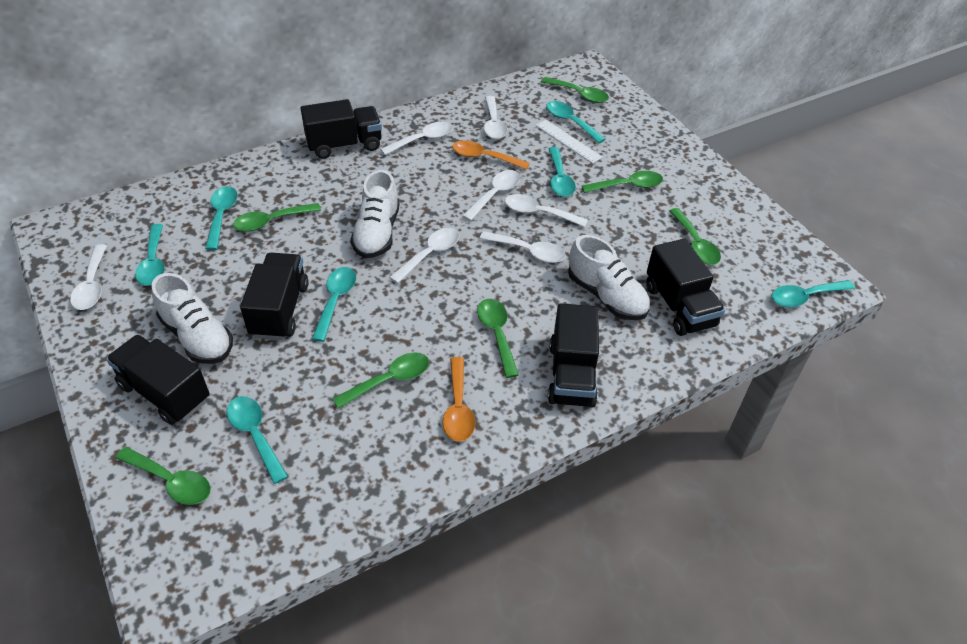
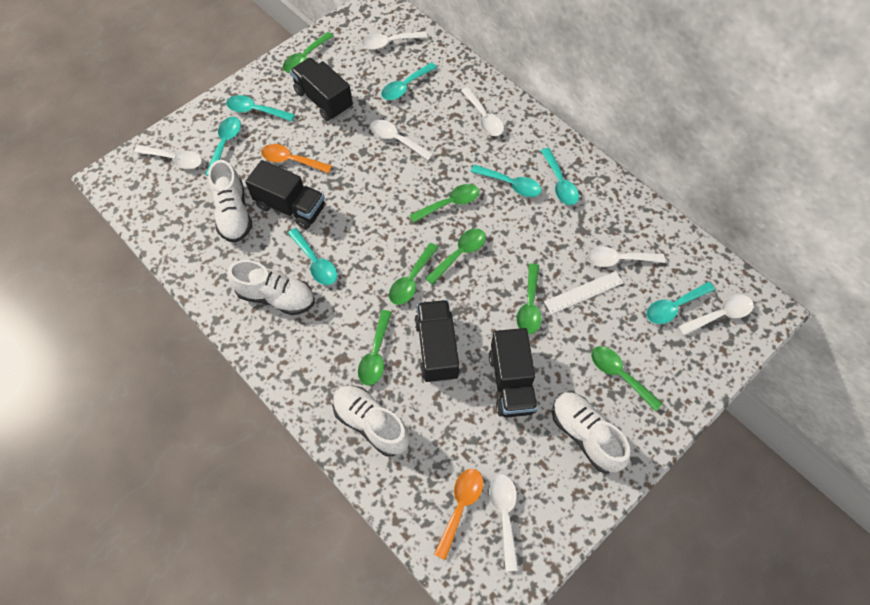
black truck: 5 -> 4
white shoe: 3 -> 4

